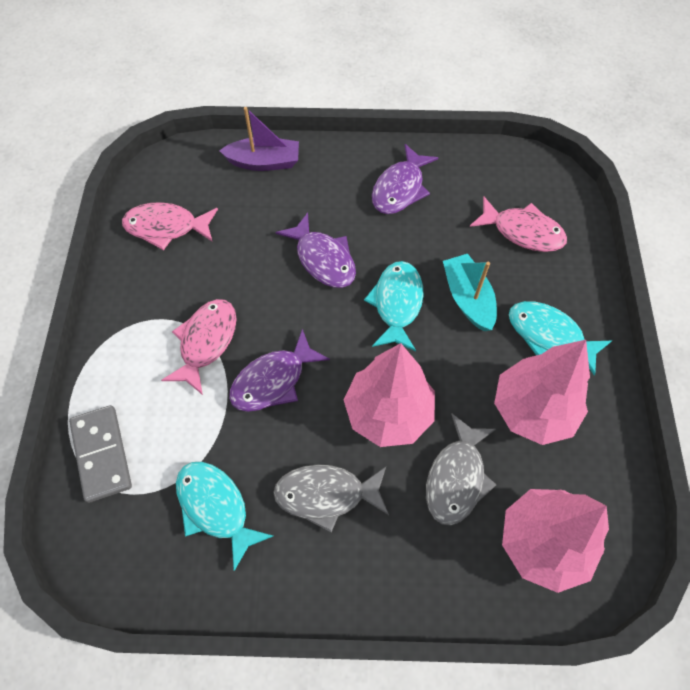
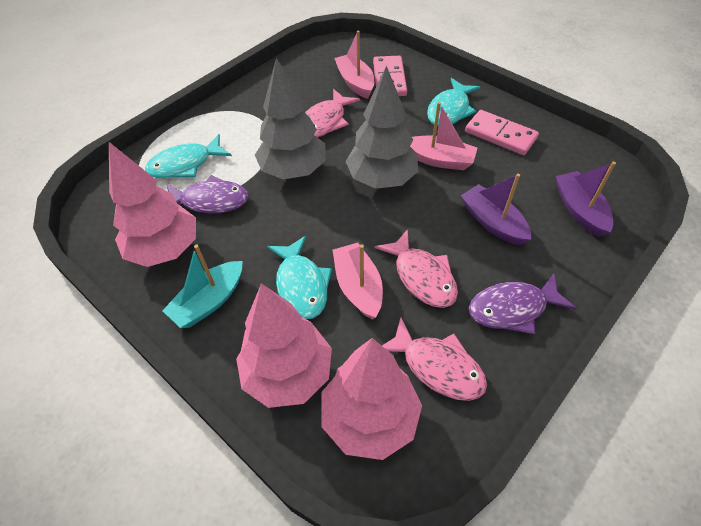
grey domino: 1 -> 0
grey fish: 2 -> 0
grey tree: 0 -> 2
pink boat: 0 -> 3
pink domino: 0 -> 2
purple boat: 1 -> 2
purple fish: 3 -> 2

